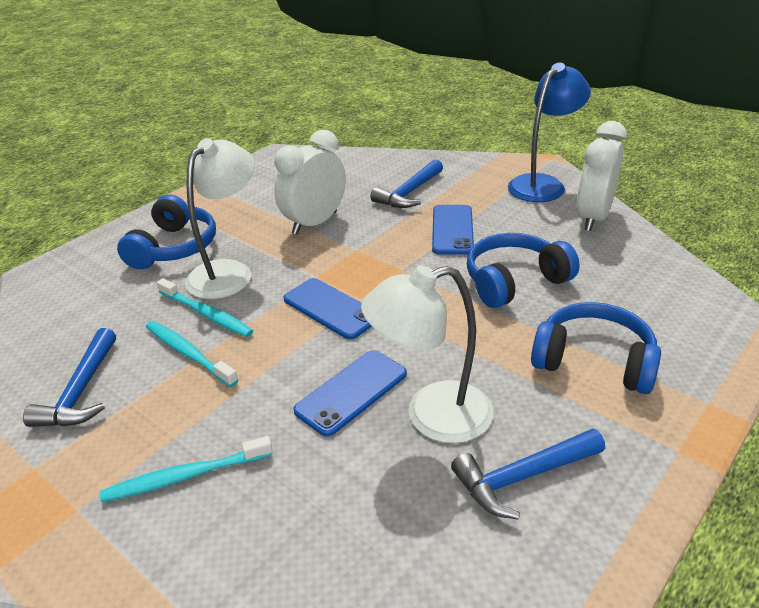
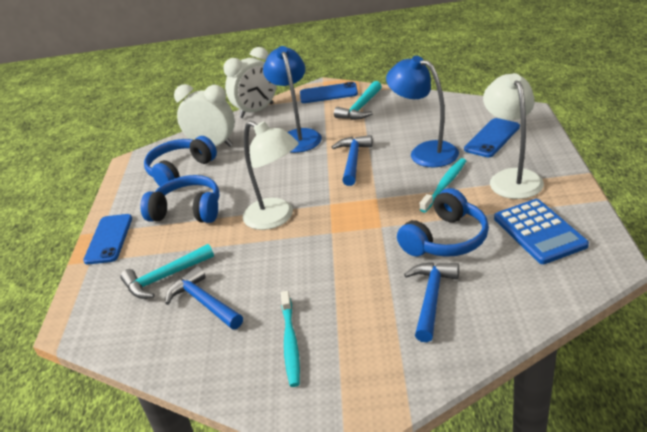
blue calculator: 0 -> 1
blue lamp: 1 -> 2
turquoise hammer: 0 -> 2
turquoise toothbrush: 3 -> 2

